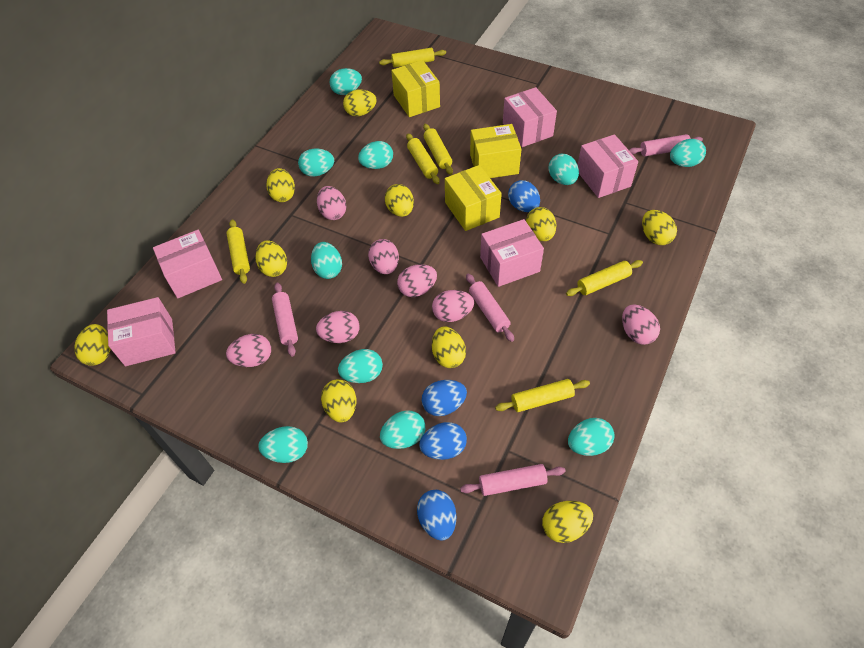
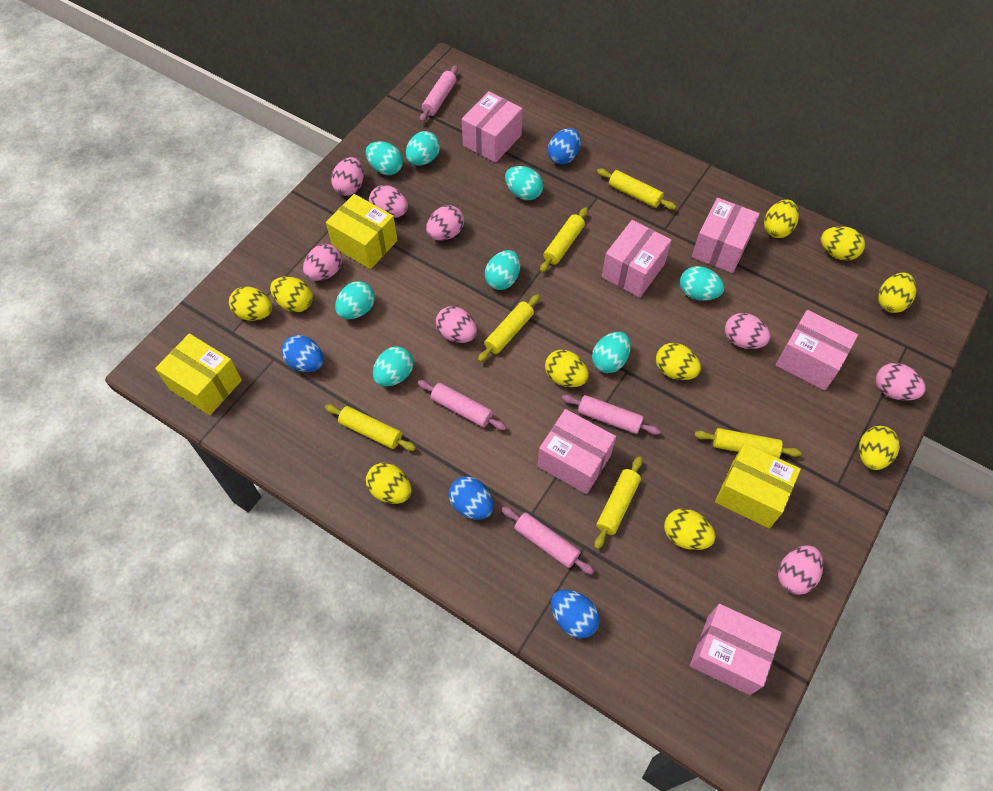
pink box: 5 -> 6
pink egg: 7 -> 8
turquoise egg: 10 -> 8

